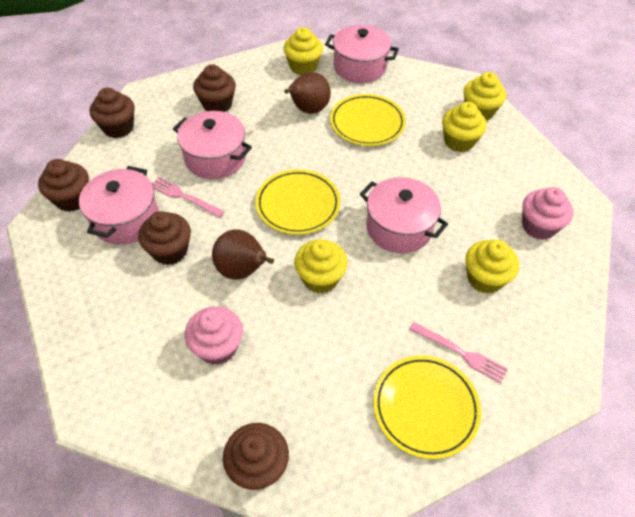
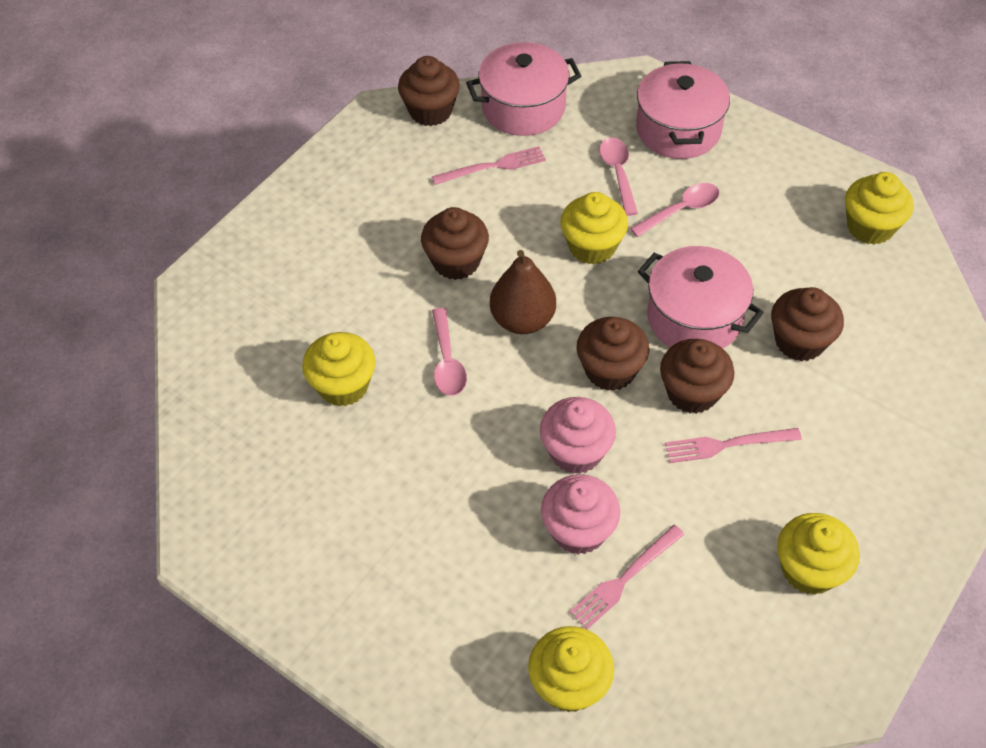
brown pear: 2 -> 1
pink fork: 2 -> 3
pink pot: 4 -> 3
pink spoon: 0 -> 3
yellow plate: 3 -> 0

